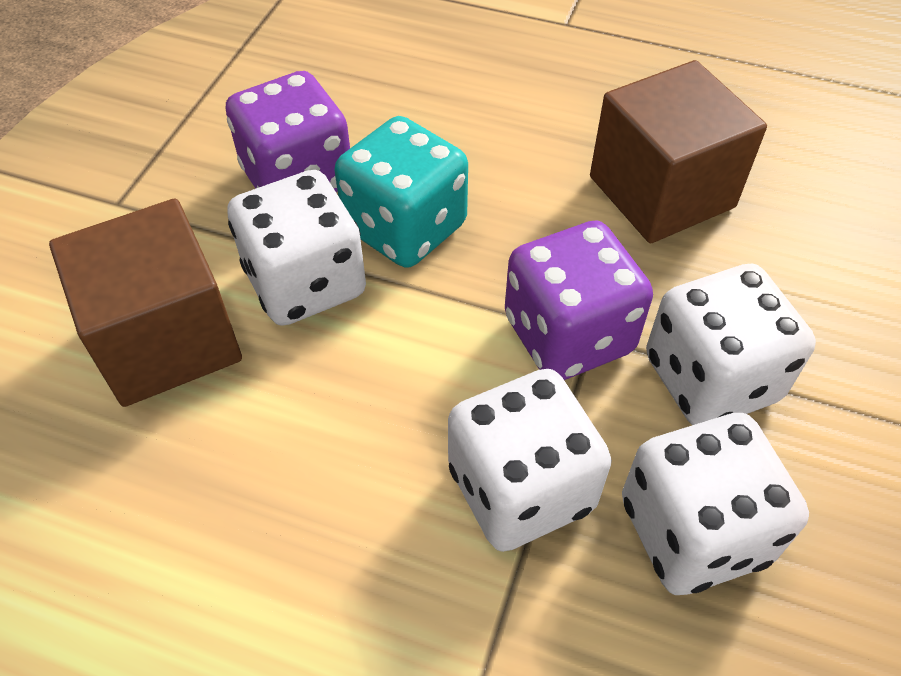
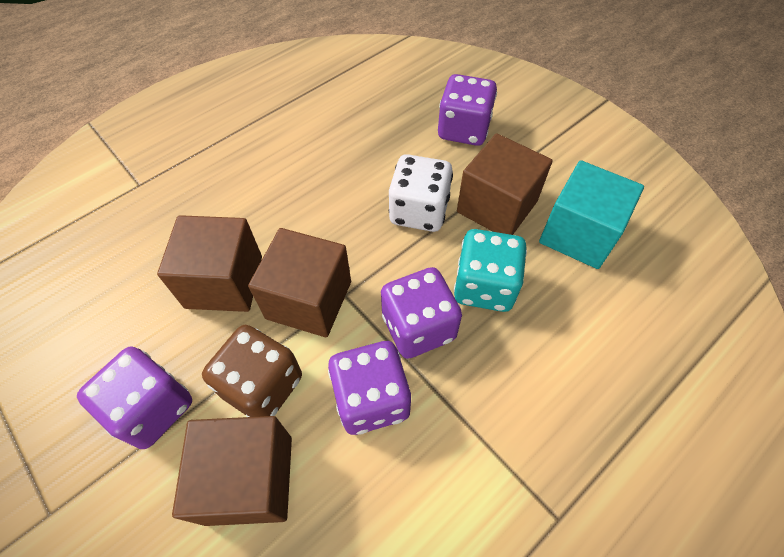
brown cube: 2 -> 4
brown dice: 0 -> 1
purple dice: 2 -> 4
turquoise cube: 0 -> 1
white dice: 4 -> 1

